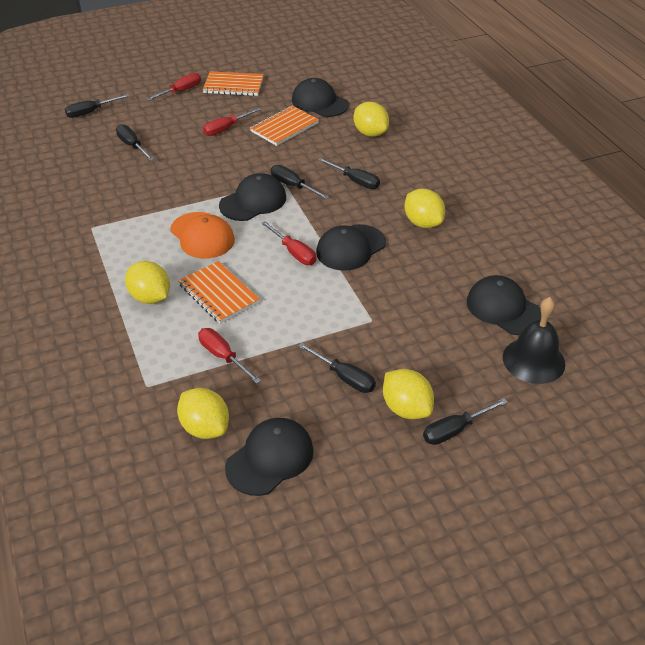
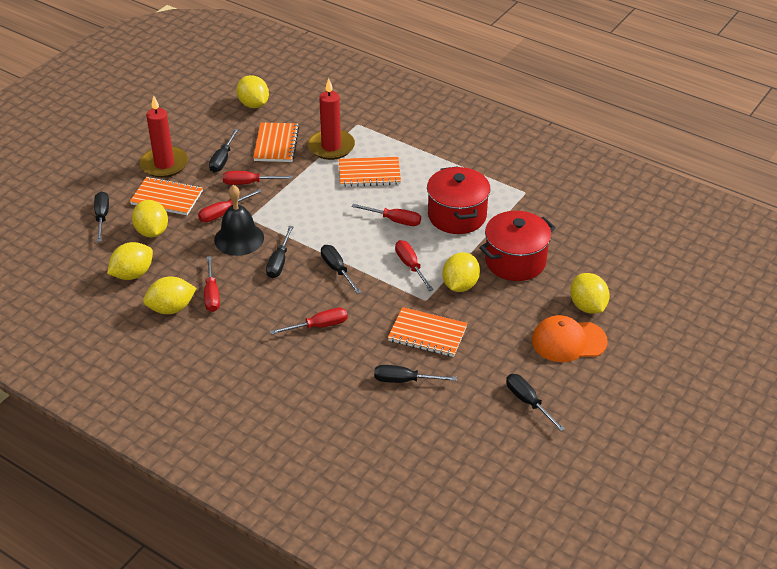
black cap: 5 -> 0
orange notebook: 3 -> 4
red candle: 0 -> 2
red pot: 0 -> 2
red screwdriver: 4 -> 6
yellow lemon: 5 -> 6

